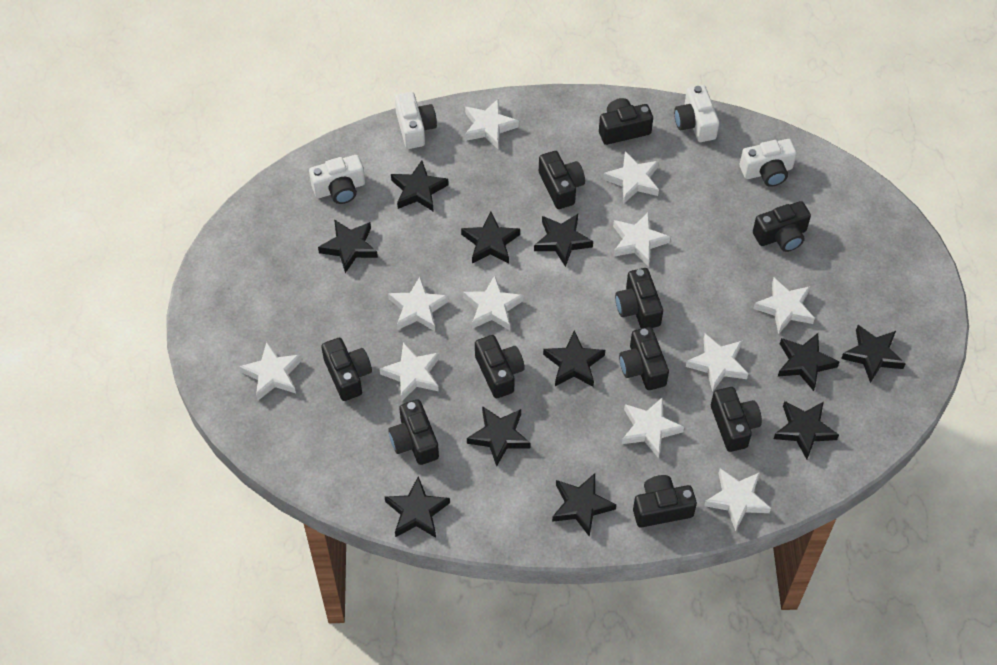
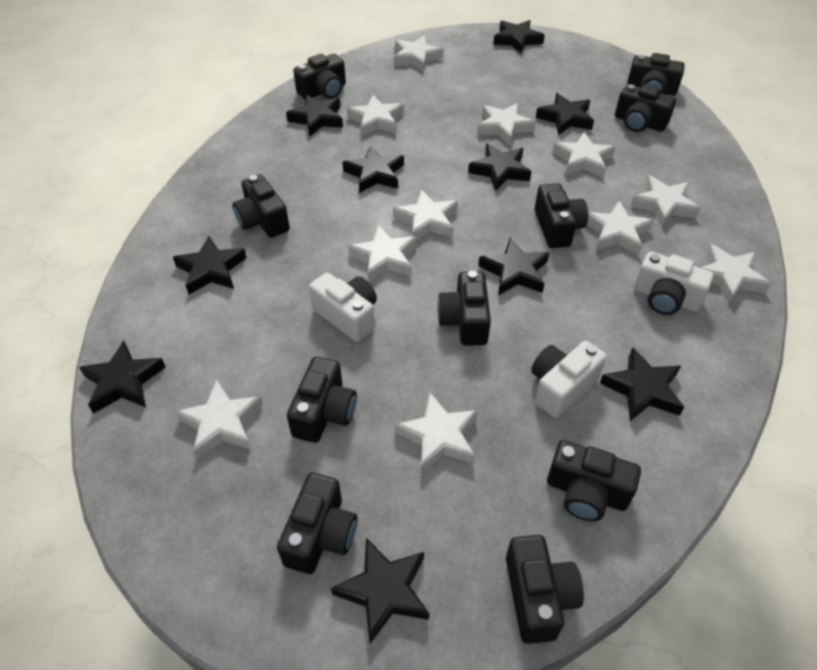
black star: 11 -> 10
white camera: 4 -> 3

